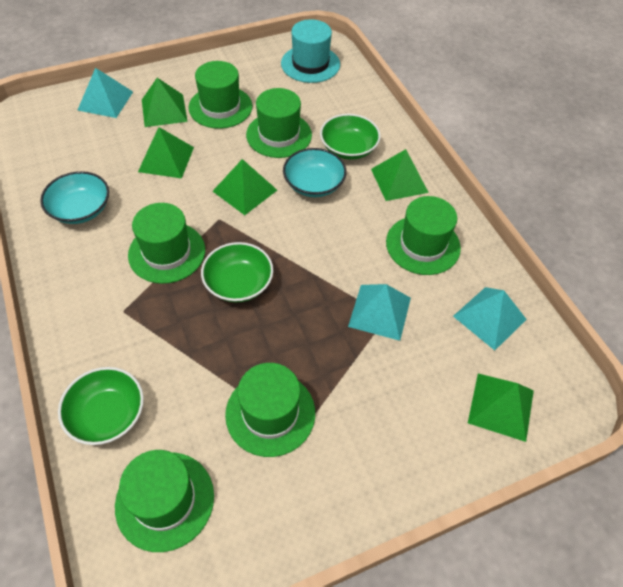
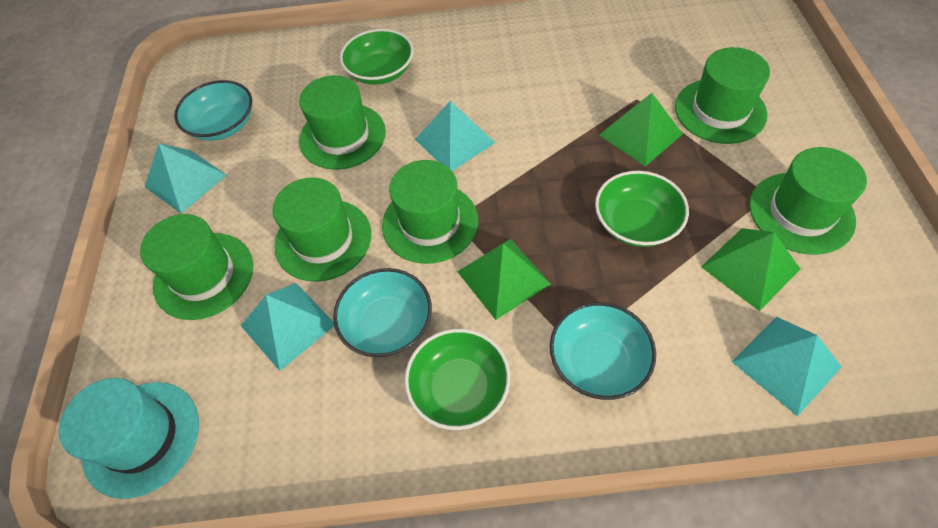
green pyramid: 5 -> 3
turquoise bowl: 2 -> 3
turquoise pyramid: 3 -> 4

